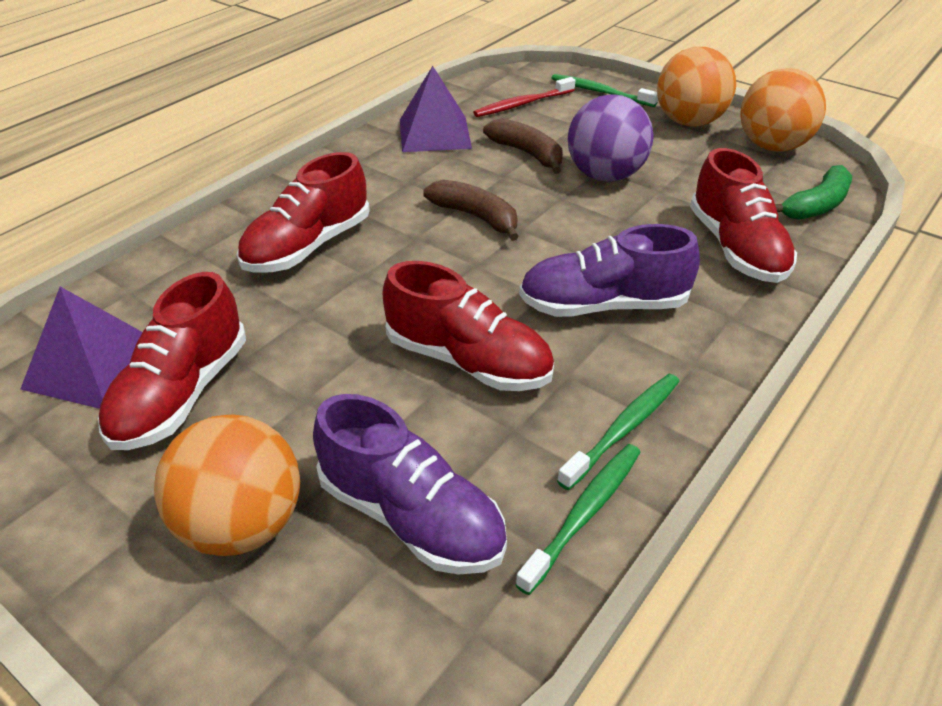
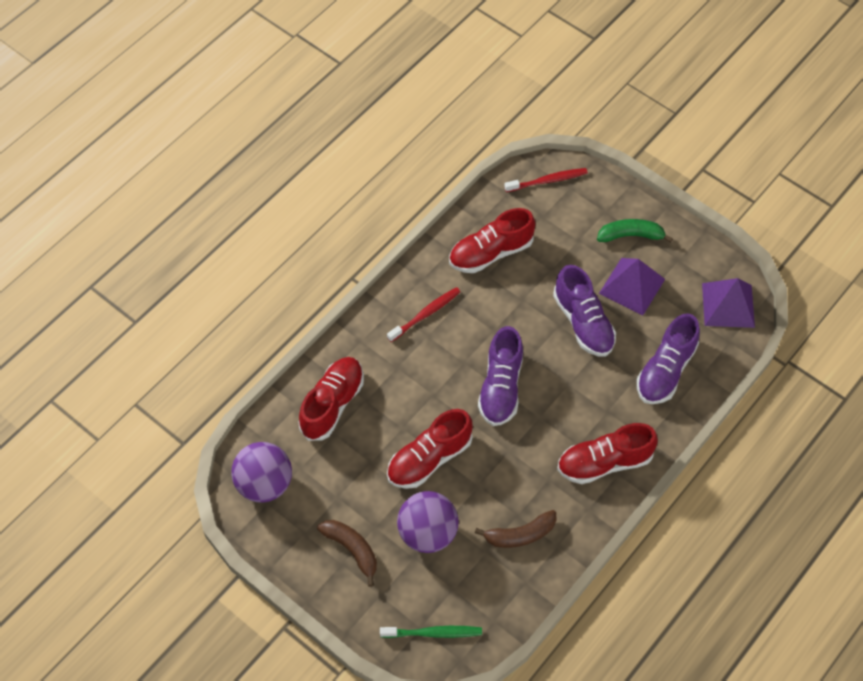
green toothbrush: 3 -> 1
orange ball: 3 -> 0
purple ball: 1 -> 2
purple shoe: 2 -> 3
red toothbrush: 1 -> 2

